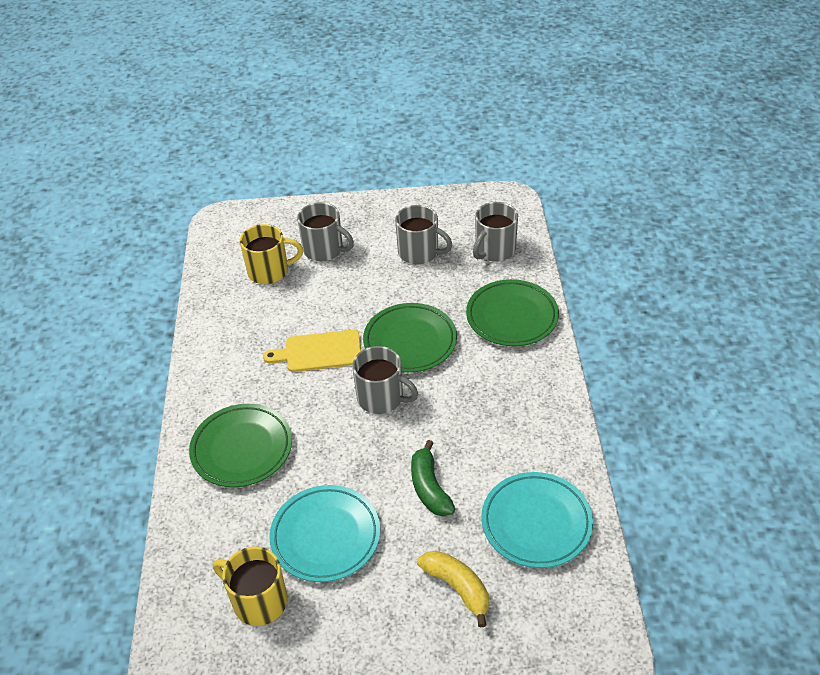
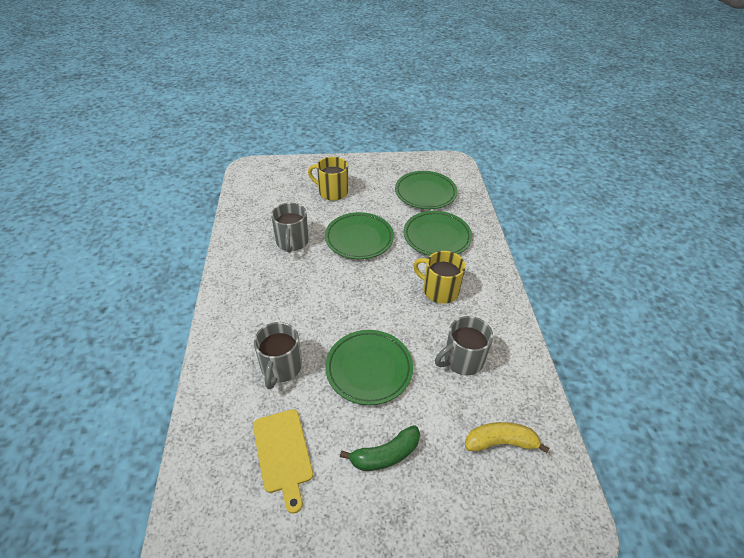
green plate: 3 -> 4
grey mug: 4 -> 3
turquoise plate: 2 -> 0

